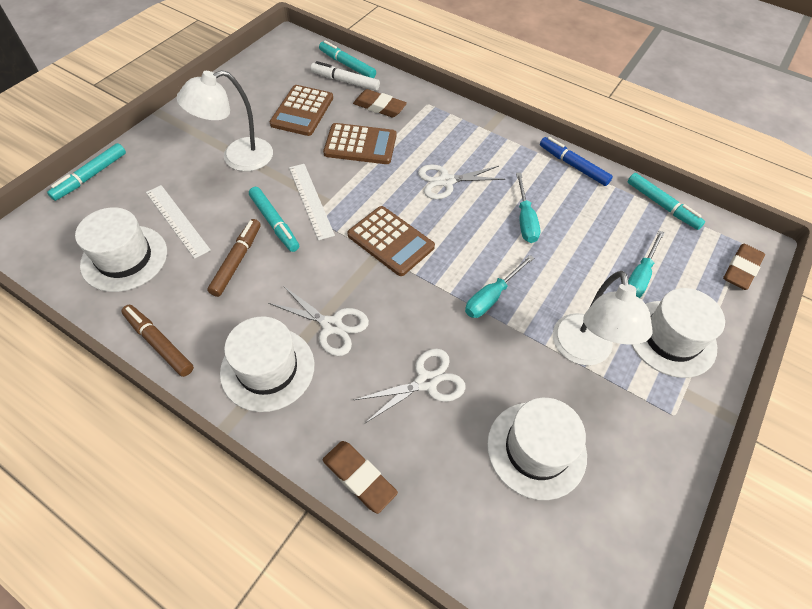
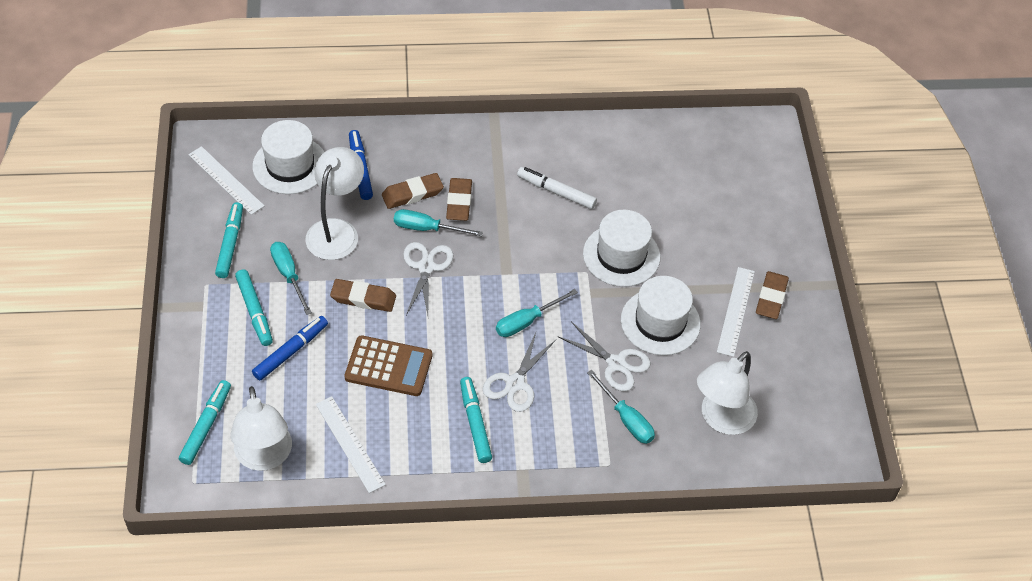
blue marker: 1 -> 2
brown calculator: 3 -> 1
brown eraser: 3 -> 4
brown marker: 2 -> 0
turquoise screwdriver: 3 -> 4
white hat: 4 -> 3
white lamp: 2 -> 3
white ruler: 2 -> 3

